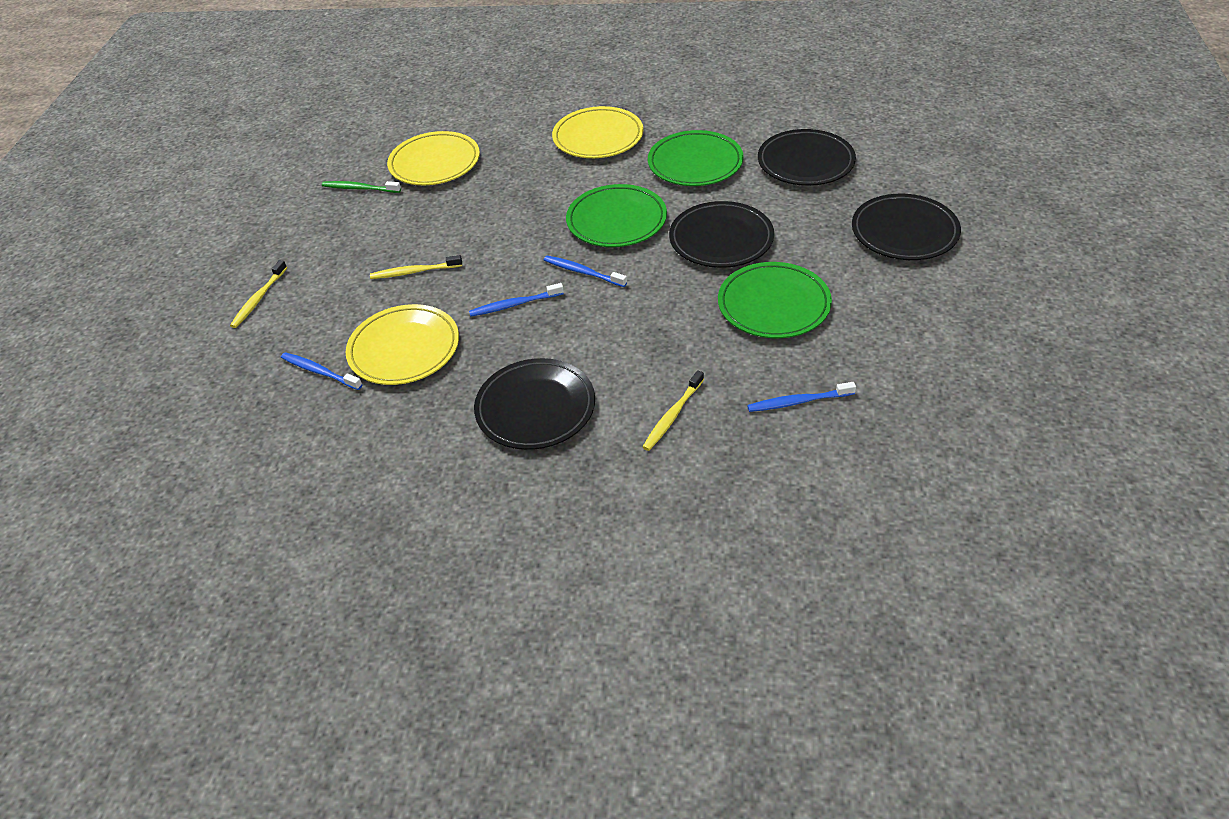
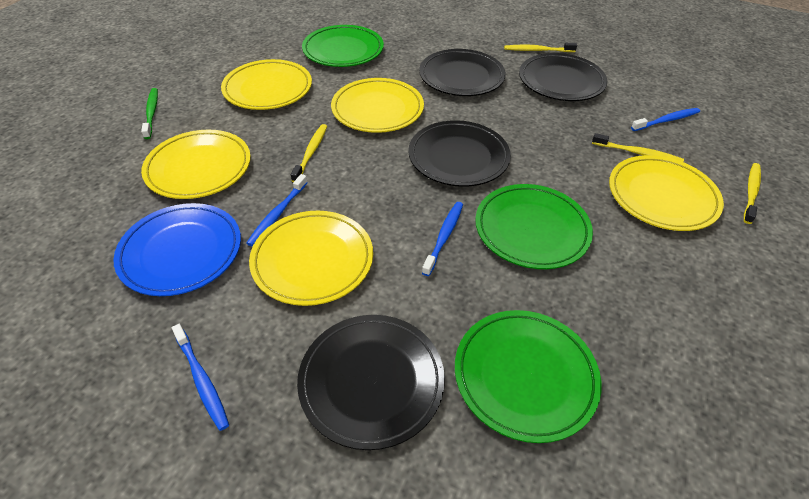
blue plate: 0 -> 1
yellow plate: 3 -> 5
yellow toothbrush: 3 -> 4

